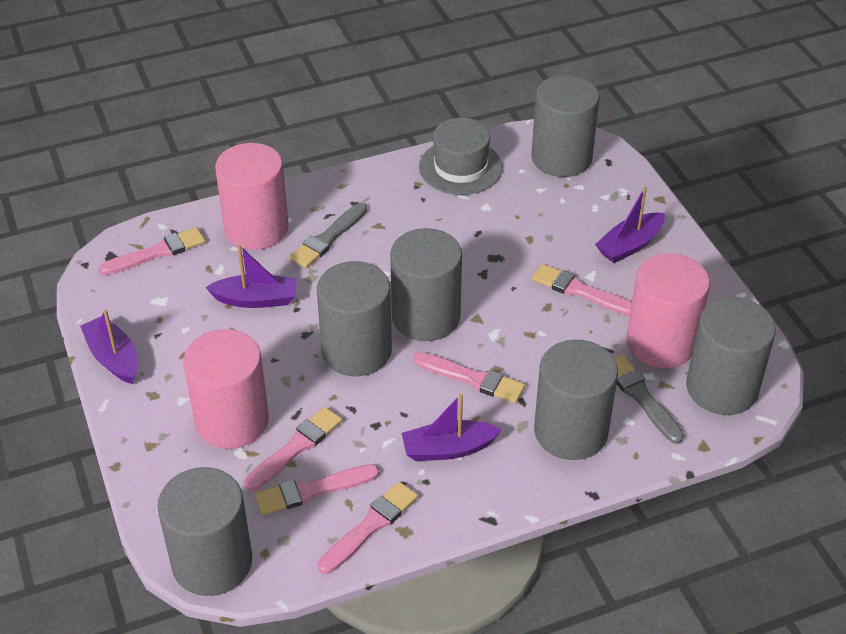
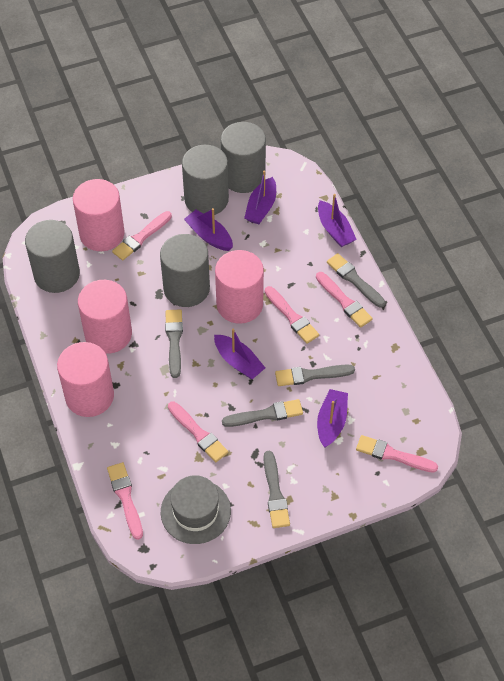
grey brush: 2 -> 5
grey cylinder: 6 -> 4
pink cylinder: 3 -> 4
purple boat: 4 -> 5

